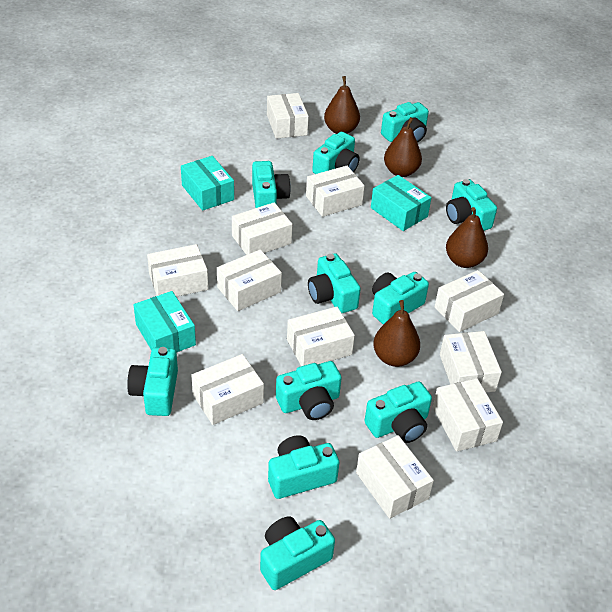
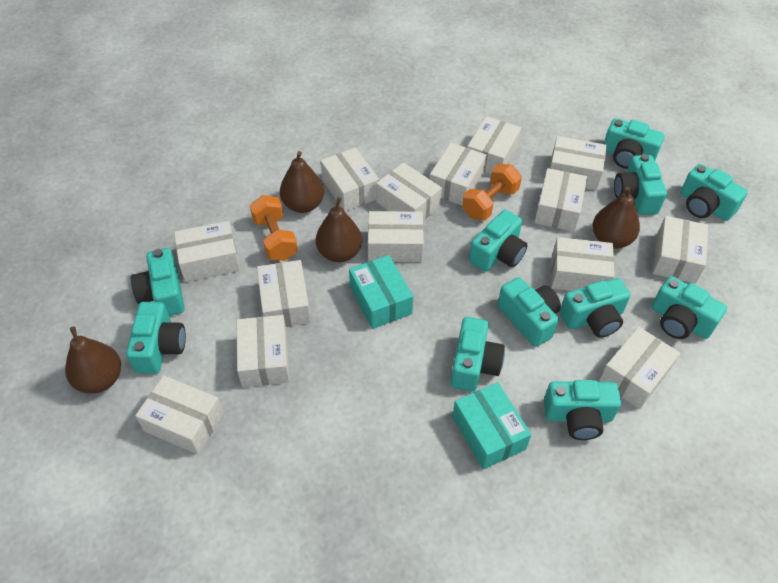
orange dumbbell: 0 -> 2
turquoise box: 3 -> 2
white box: 11 -> 14

